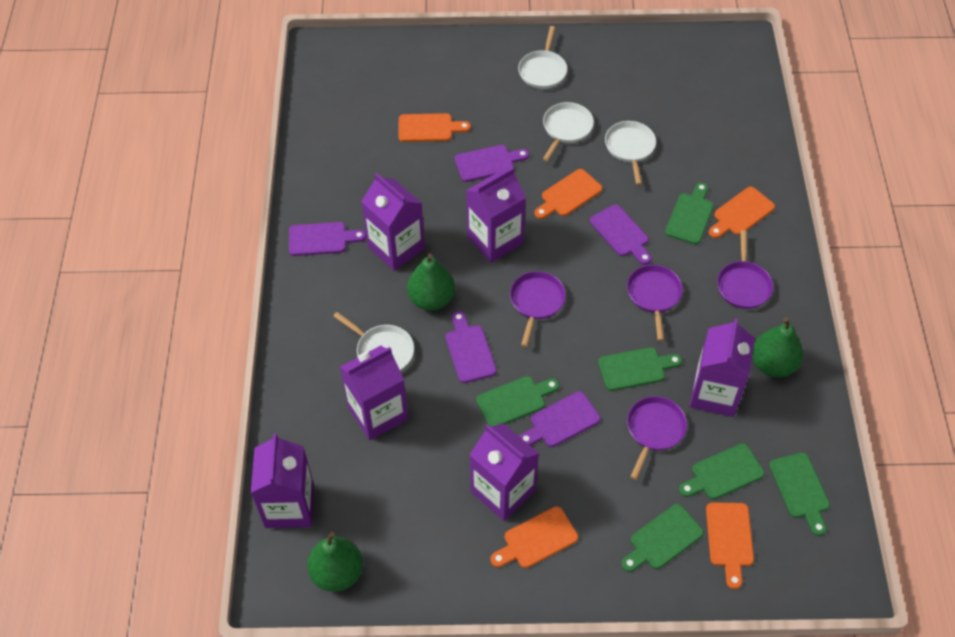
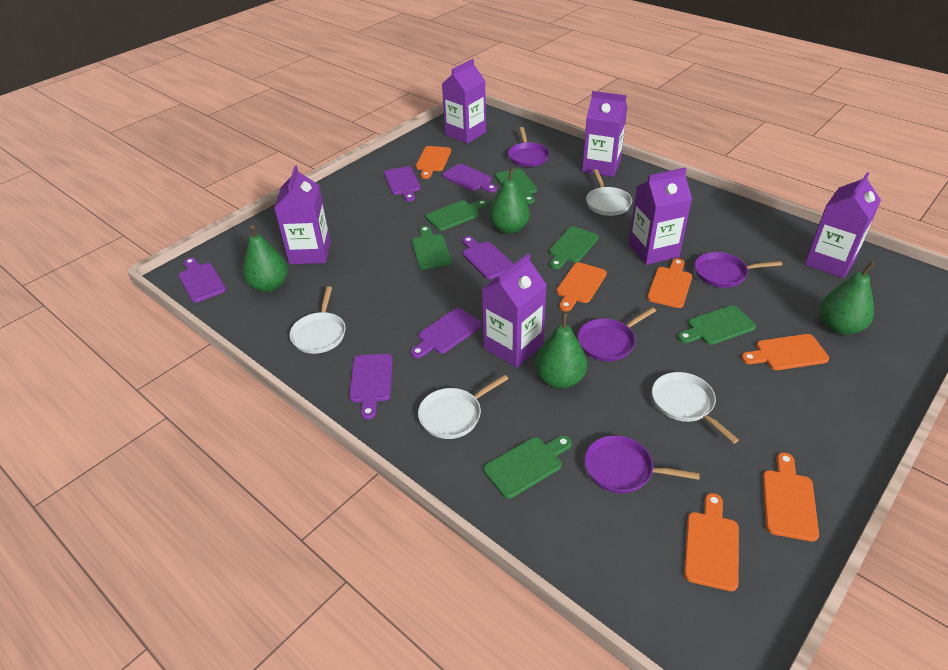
green pear: 3 -> 4
orange cutting board: 5 -> 6
purple cutting board: 5 -> 6

